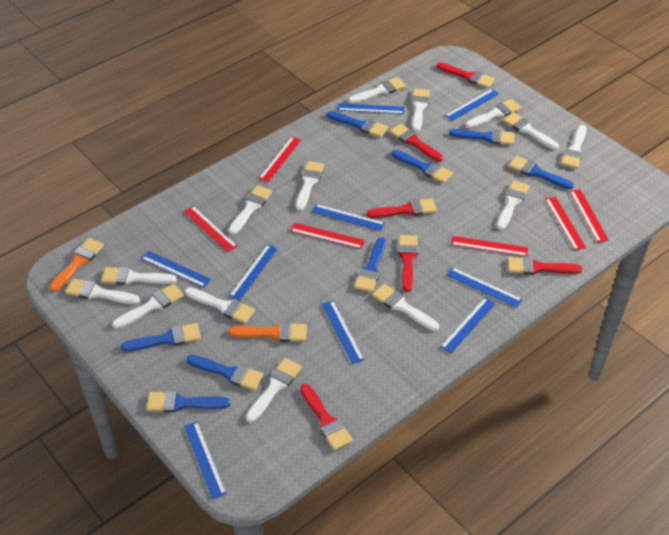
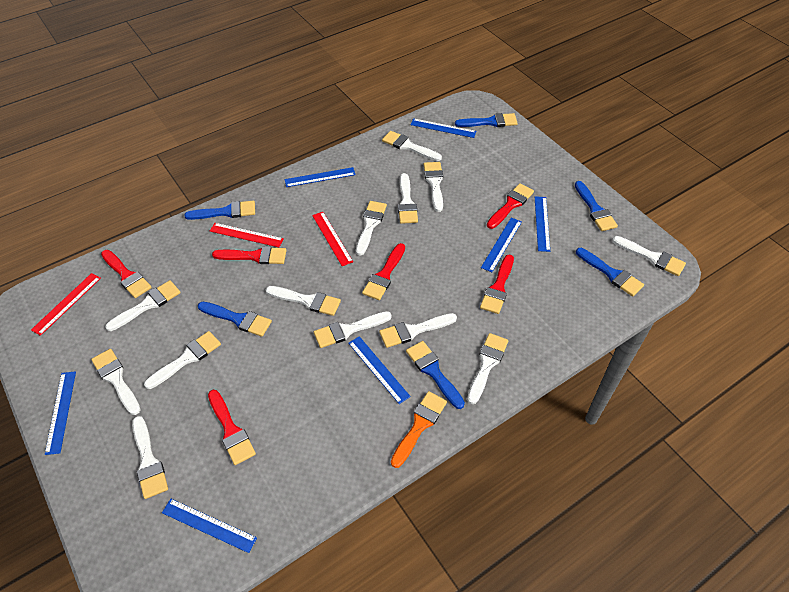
blue brush: 8 -> 6
blue ruler: 9 -> 7
orange brush: 2 -> 1
red ruler: 6 -> 3
white brush: 14 -> 13

